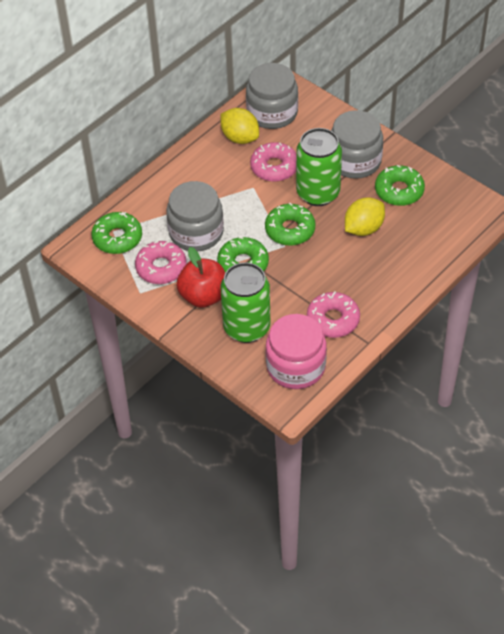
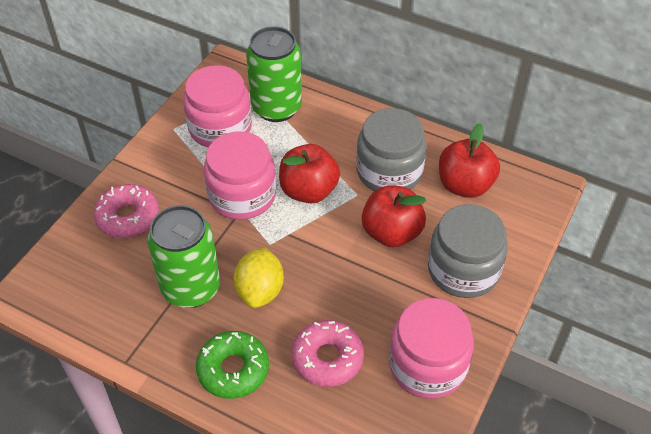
green donut: 4 -> 1
grey jar: 3 -> 2
pink donut: 3 -> 2
pink jar: 1 -> 3
red apple: 1 -> 3
yellow lemon: 2 -> 1

